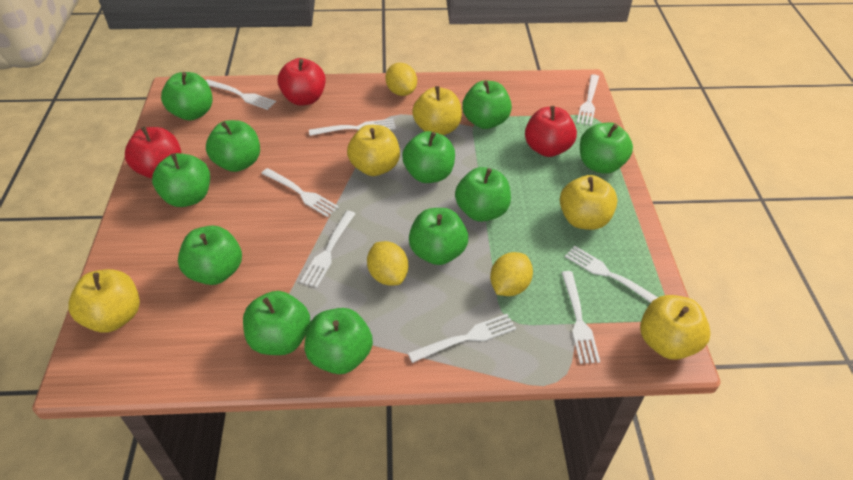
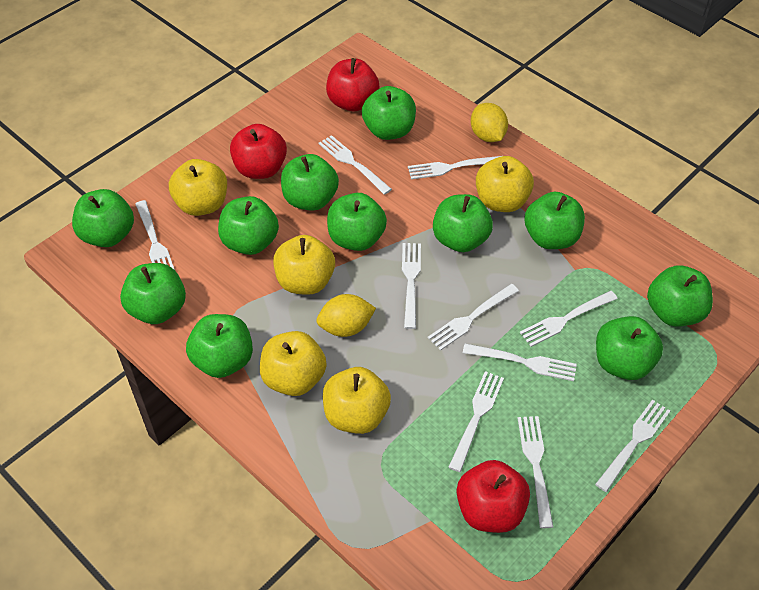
white fork: 8 -> 10
yellow lemon: 3 -> 2

